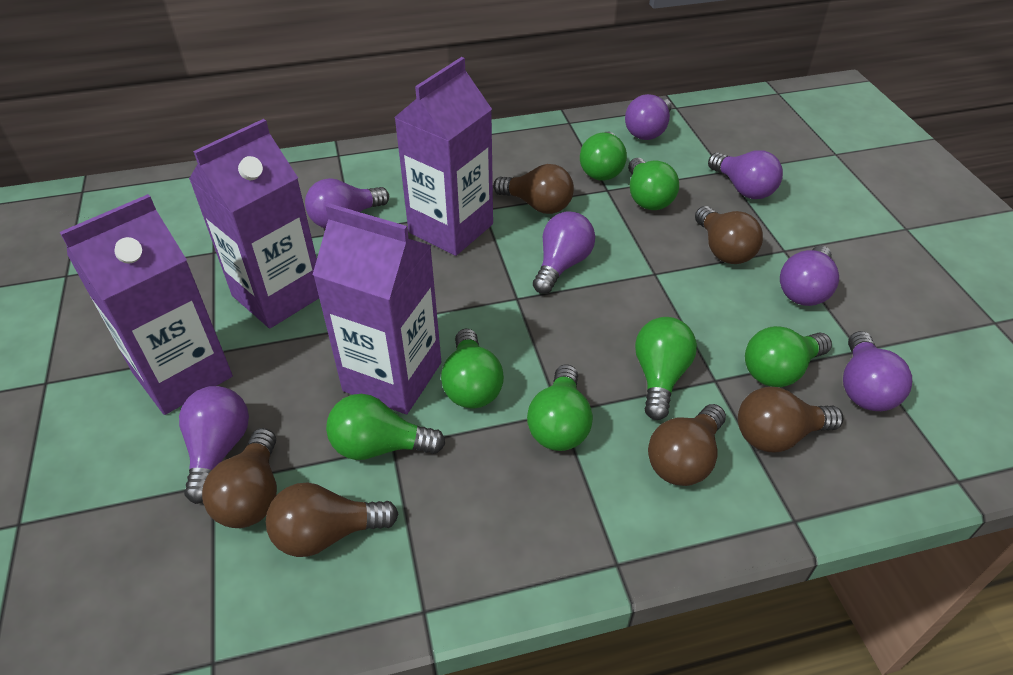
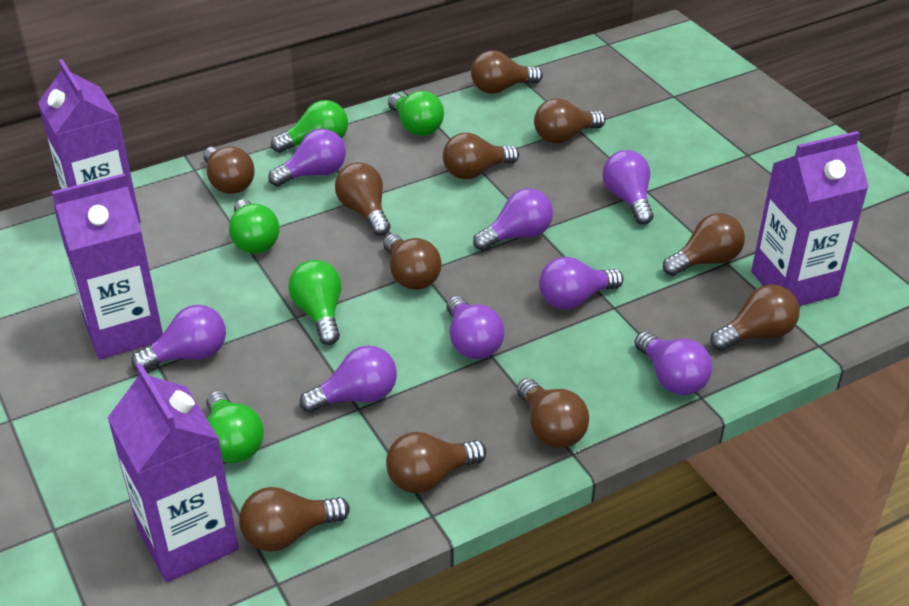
brown light bulb: 6 -> 11
green light bulb: 7 -> 5
purple light bulb: 7 -> 8

